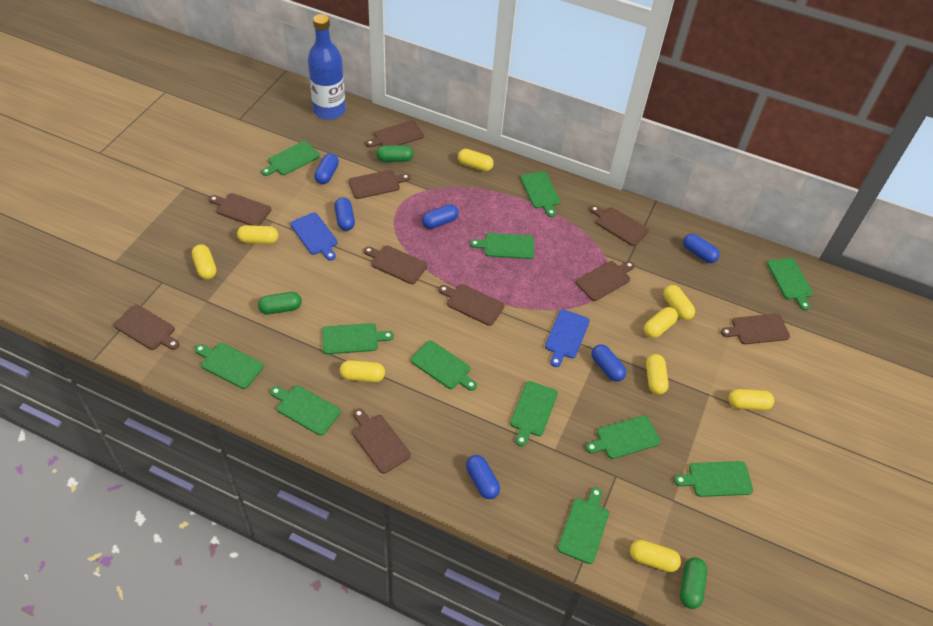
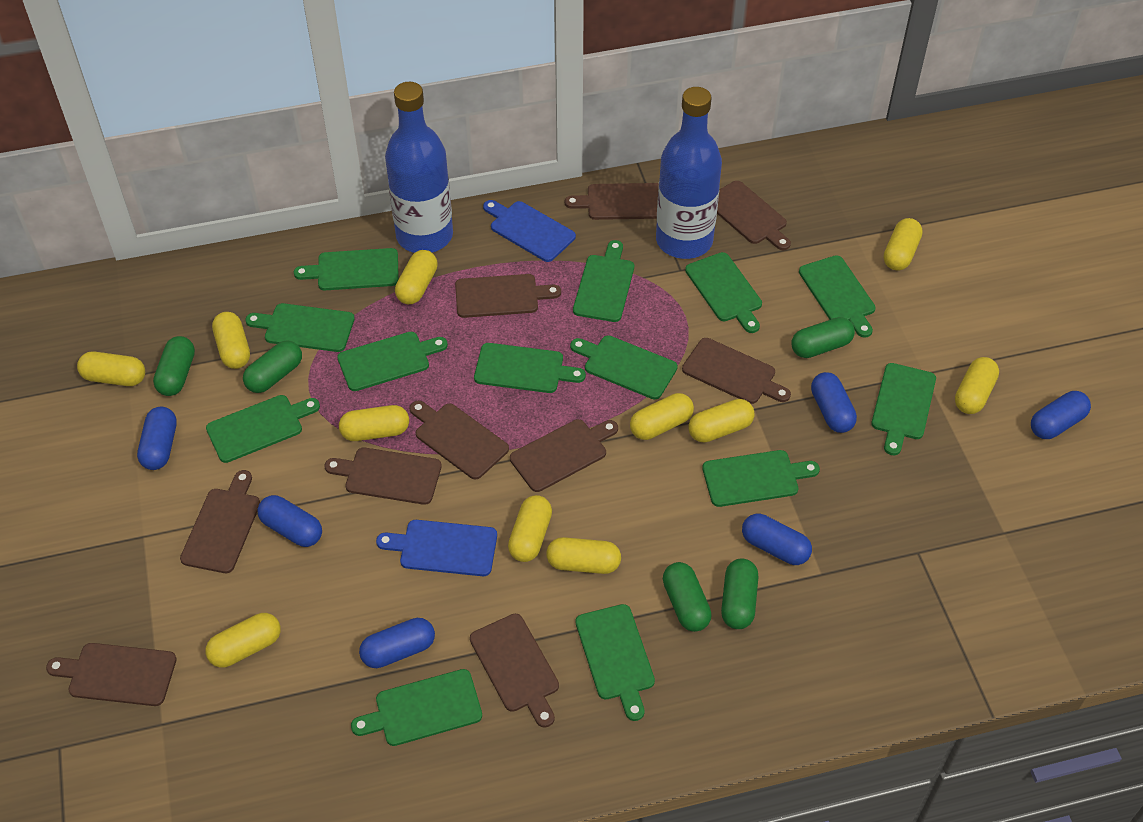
blue bottle: 1 -> 2
green capsule: 3 -> 5
green cutting board: 12 -> 13
yellow capsule: 9 -> 11

